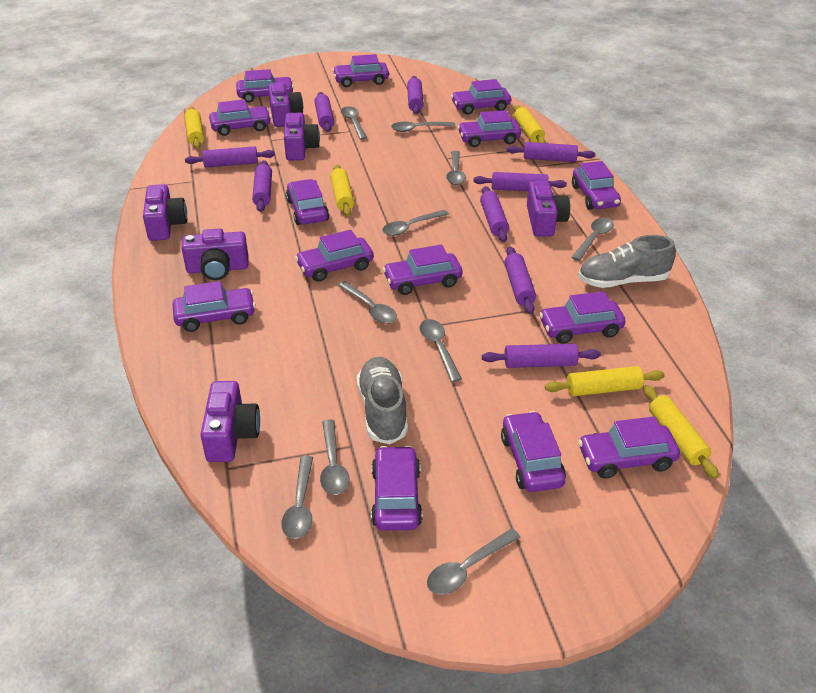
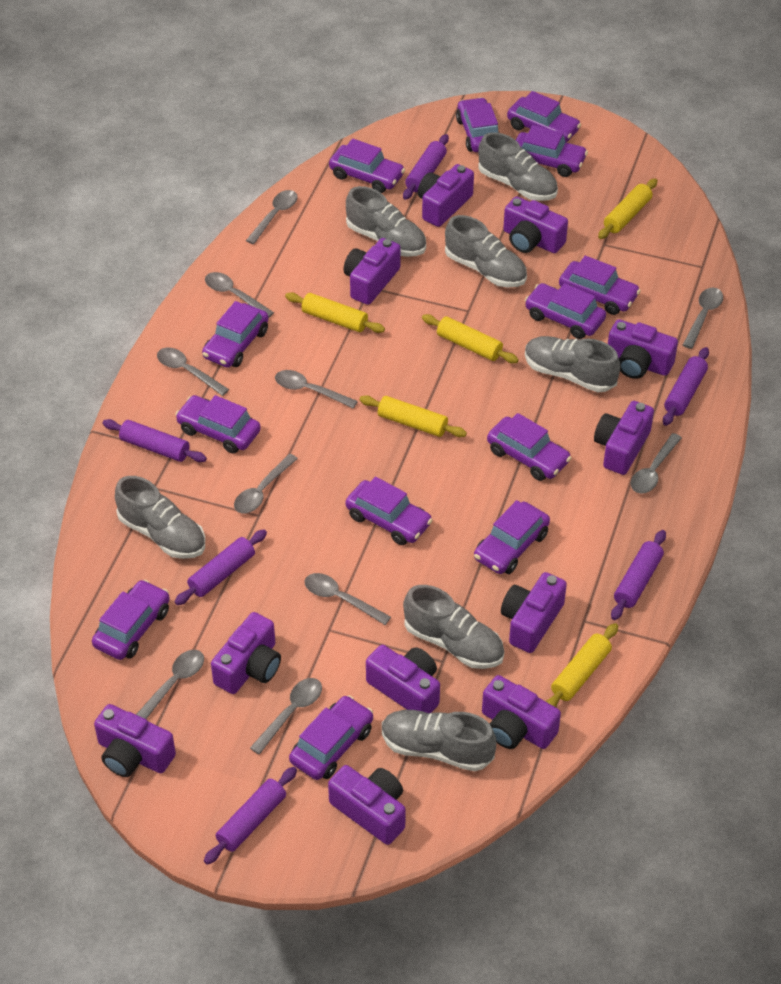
grey shoe: 2 -> 7
purple camera: 6 -> 11
purple car: 14 -> 13
purple rolling pin: 9 -> 6

